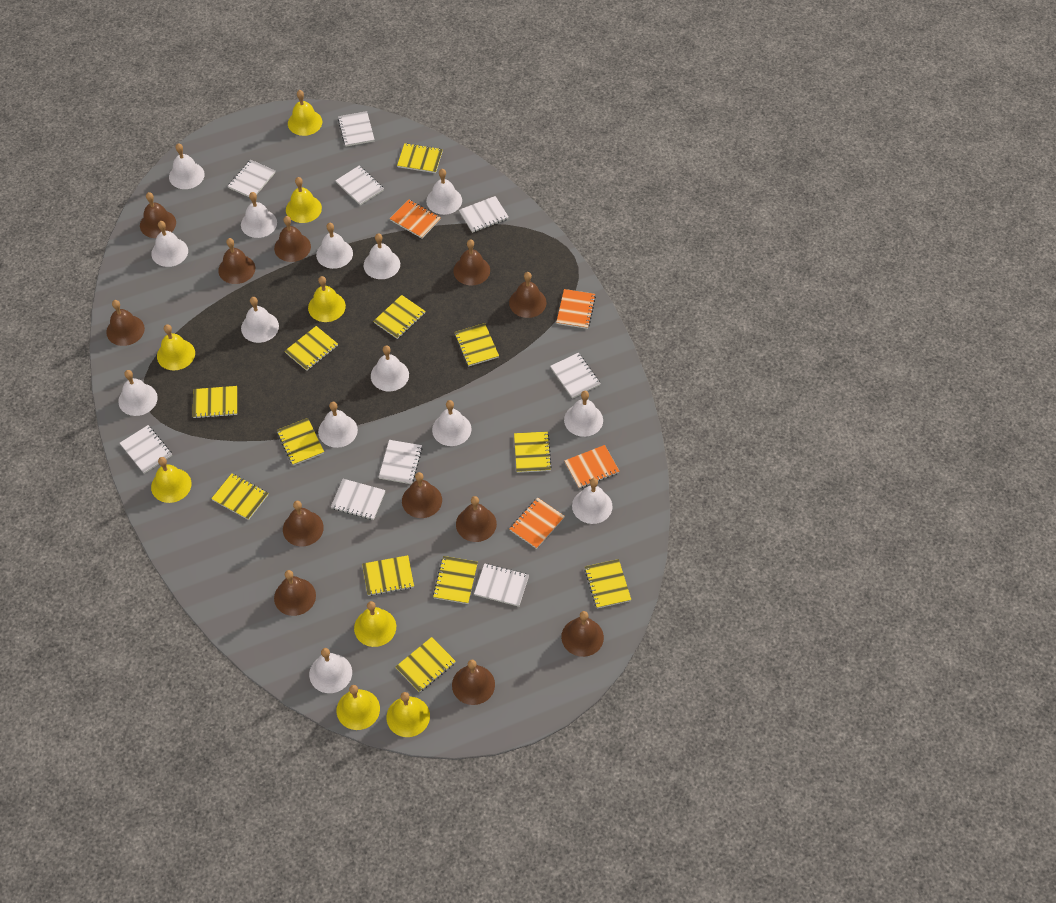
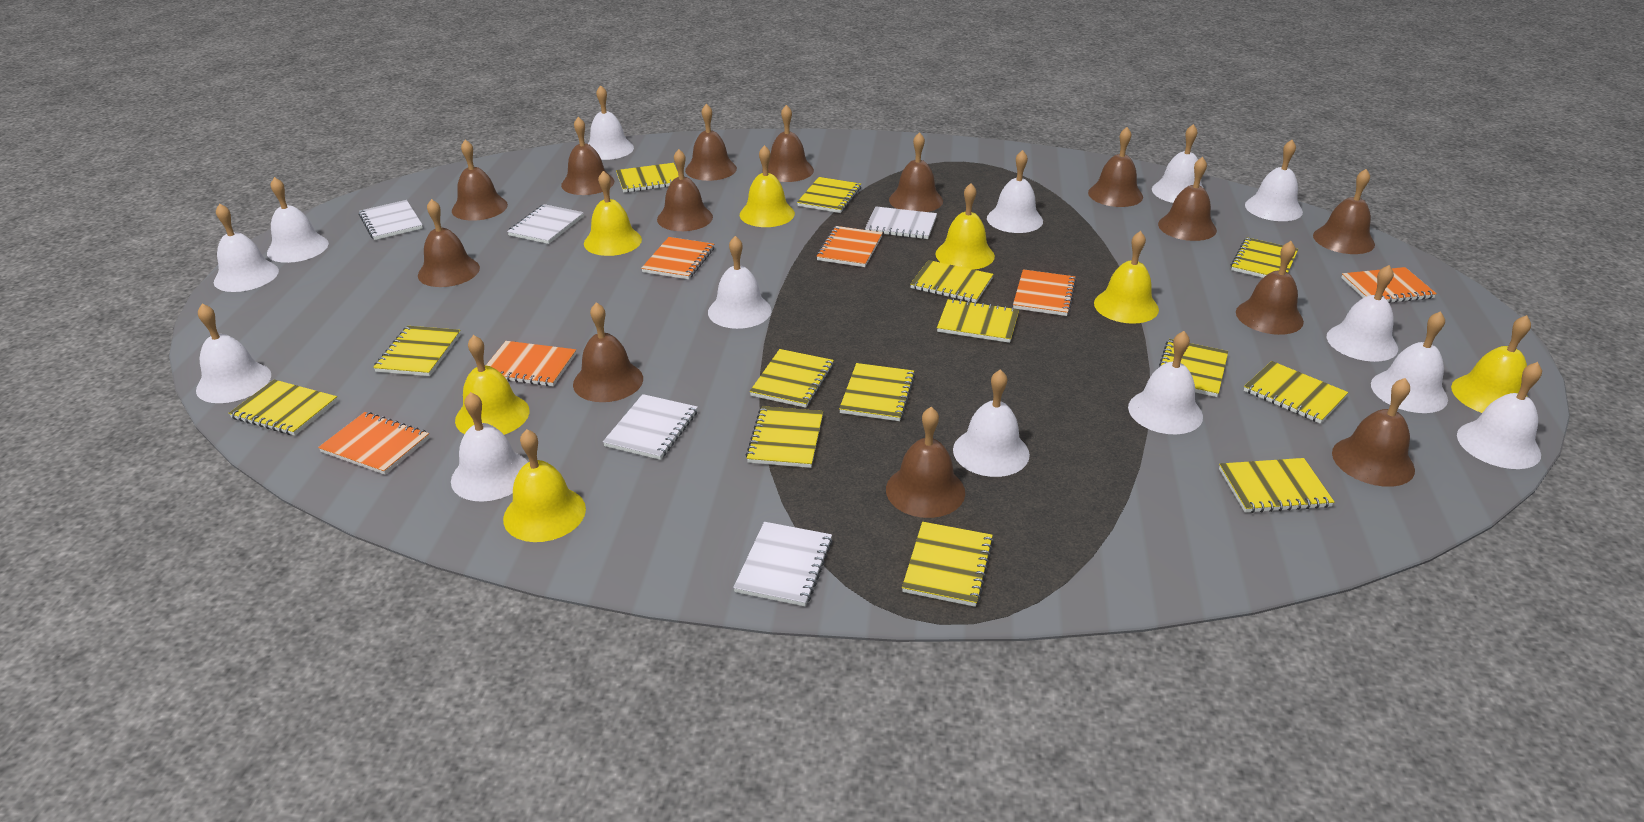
brown bell: 12 -> 14
orange notebook: 4 -> 6
white notebook: 9 -> 5
yellow bell: 8 -> 7
yellow notebook: 12 -> 14

